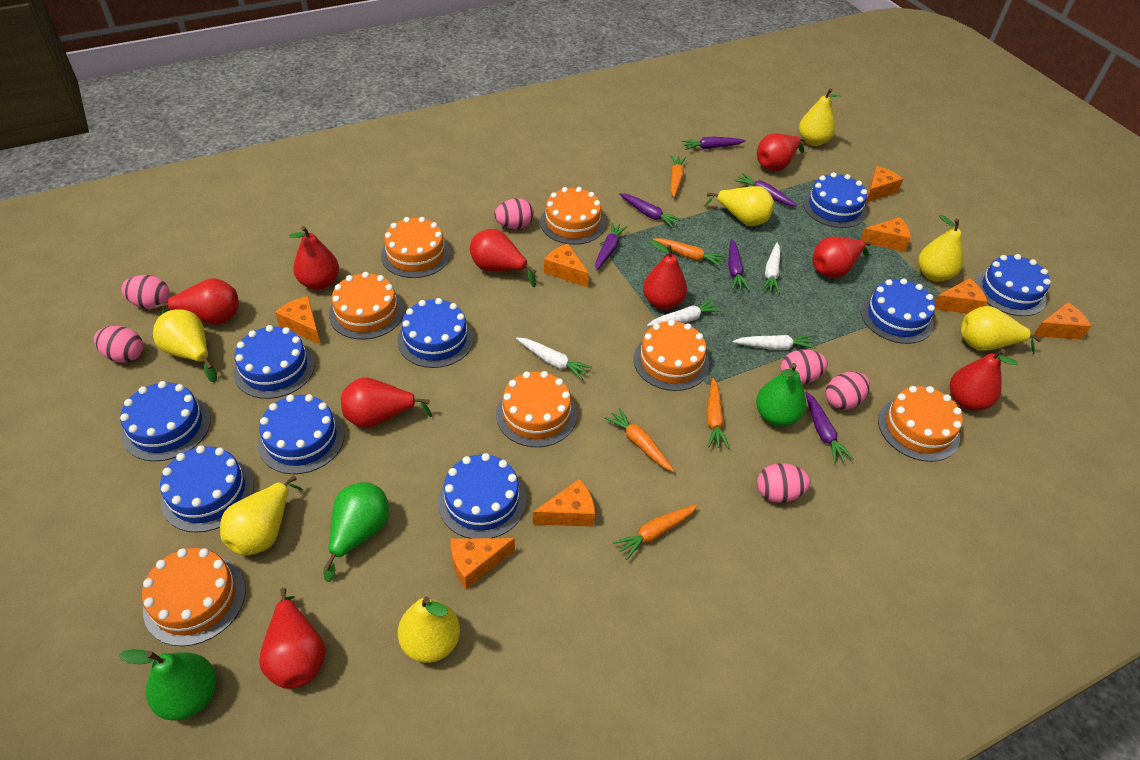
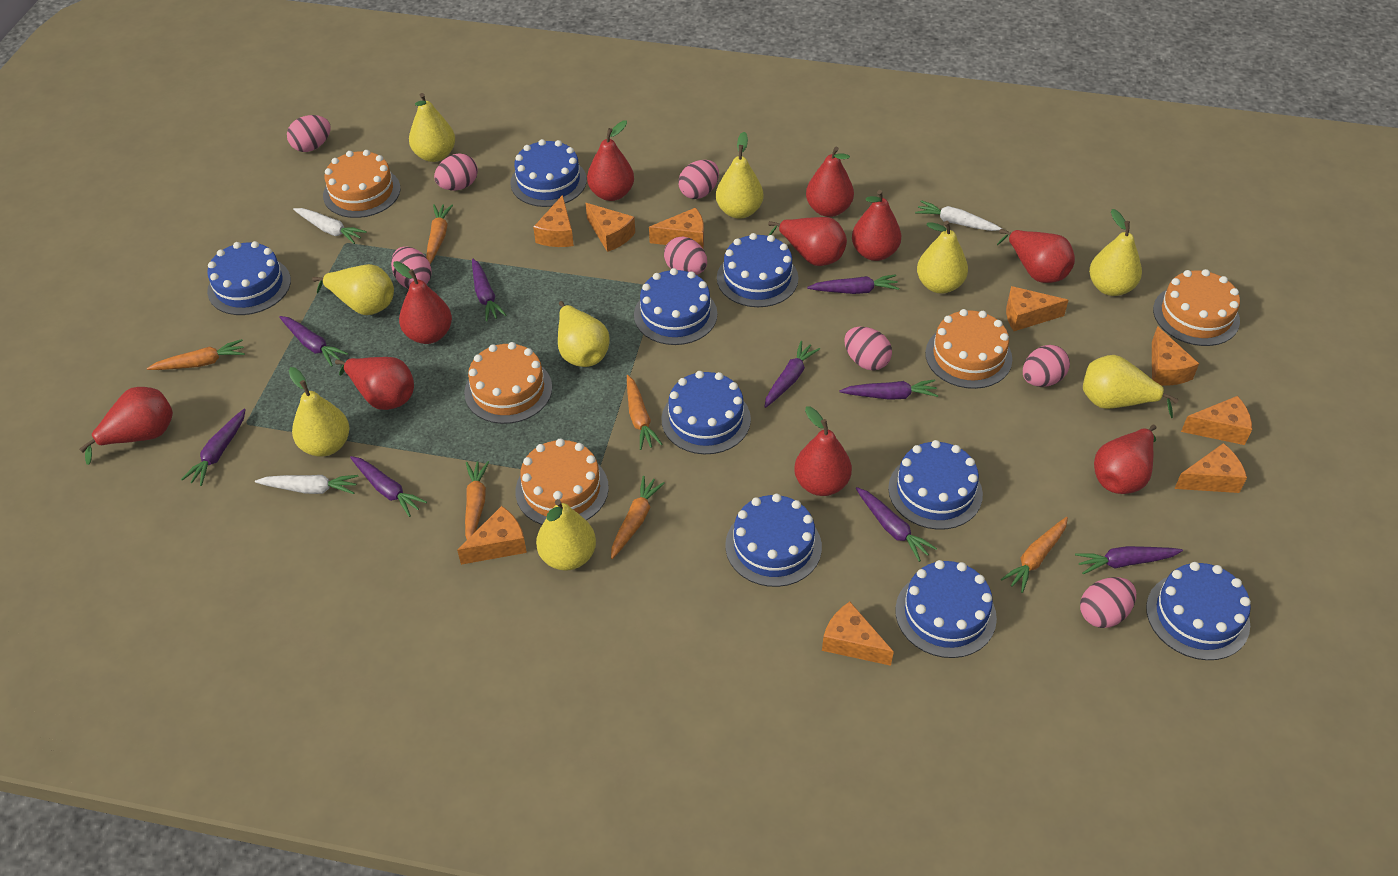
green pear: 3 -> 0
orange cake: 7 -> 5
orange carrot: 5 -> 6
orange cheese: 8 -> 9
pink egg: 6 -> 8
purple carrot: 6 -> 9
red pear: 9 -> 10
white carrot: 4 -> 3
yellow pear: 7 -> 9

